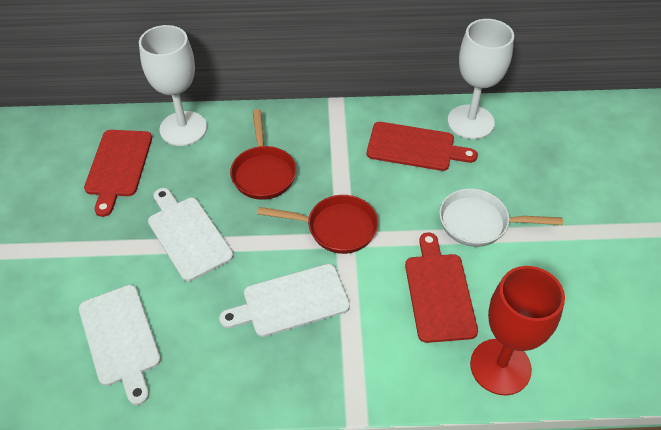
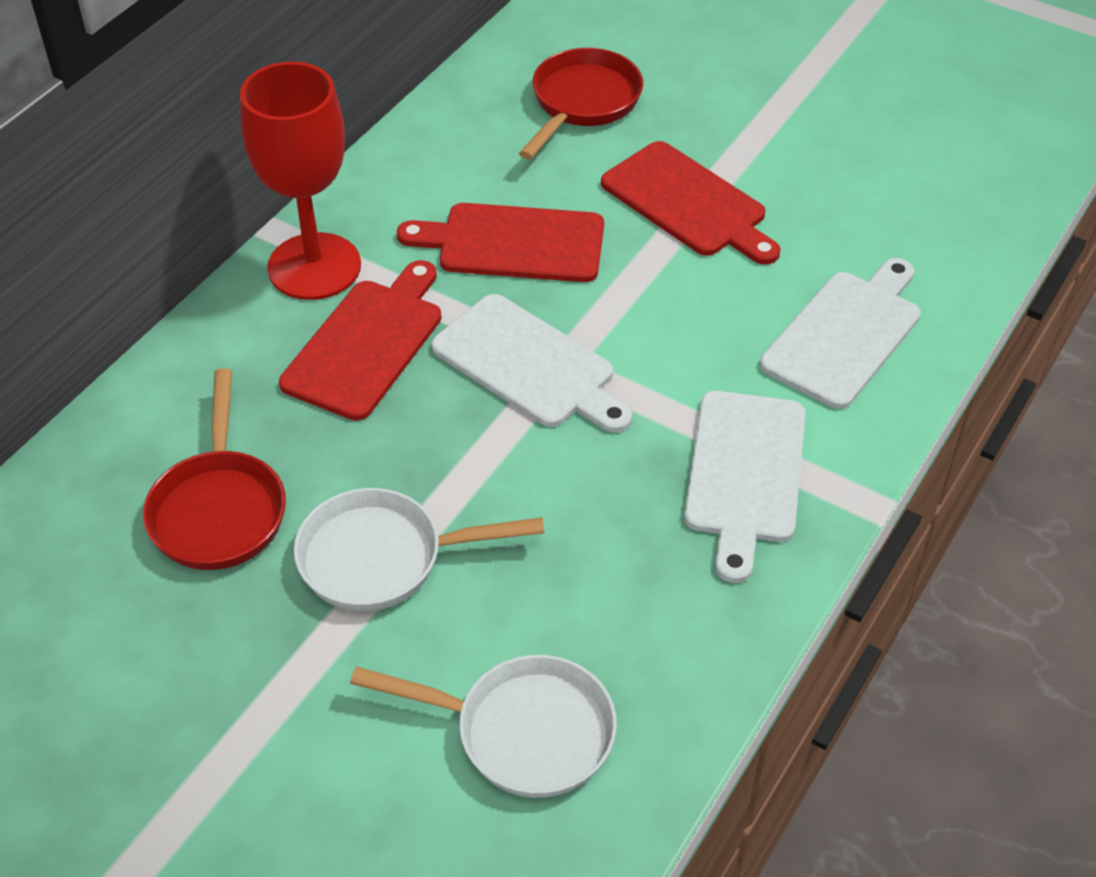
white goblet: 2 -> 0
white pan: 1 -> 2

